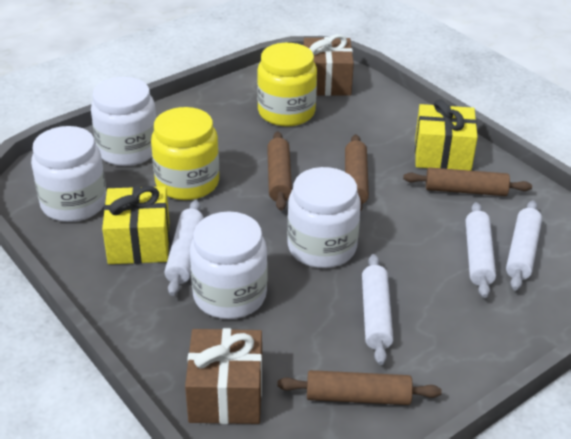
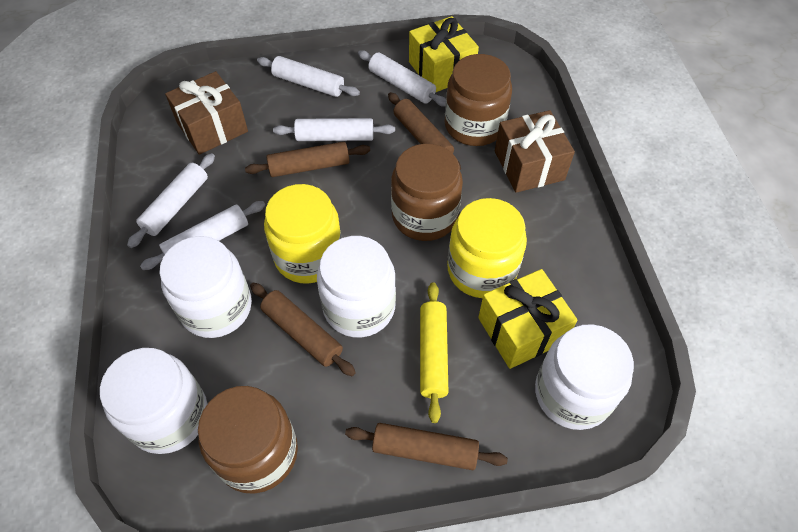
brown jar: 0 -> 3
white rolling pin: 4 -> 5
yellow rolling pin: 0 -> 1

